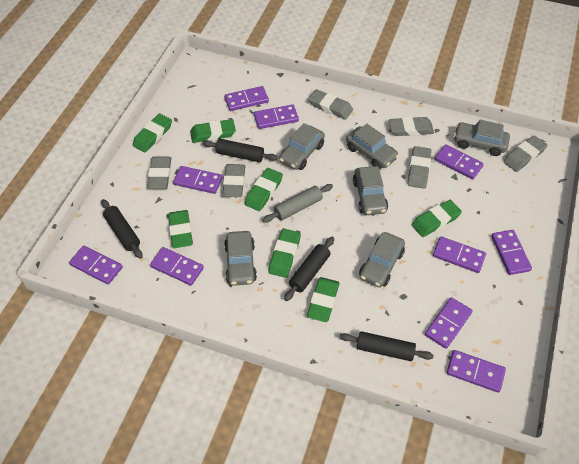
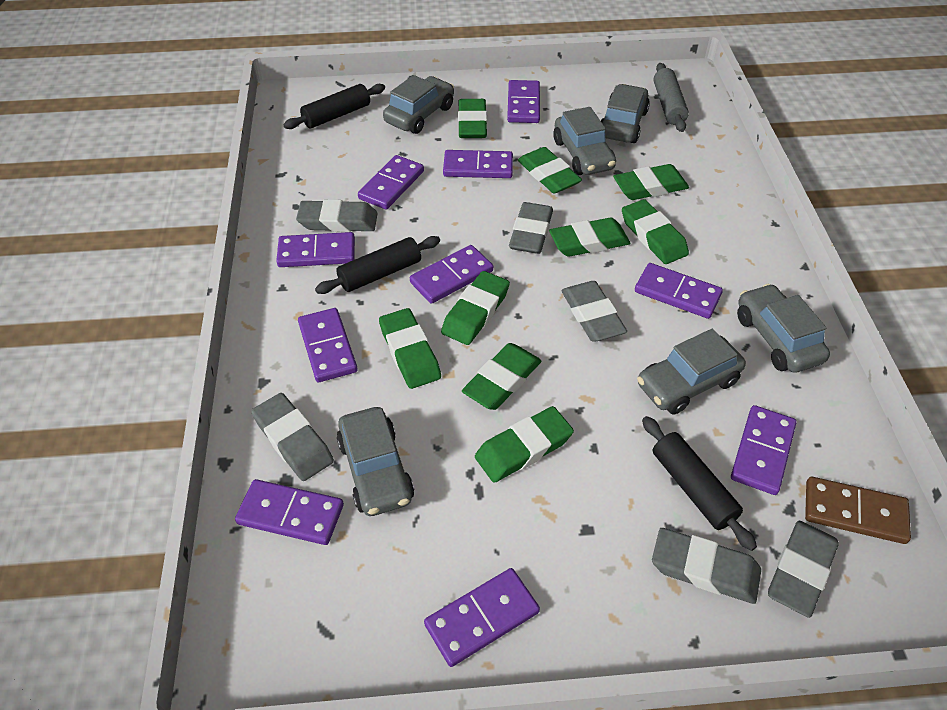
black rolling pin: 4 -> 3
brown domino: 0 -> 1
green eraser: 7 -> 9

